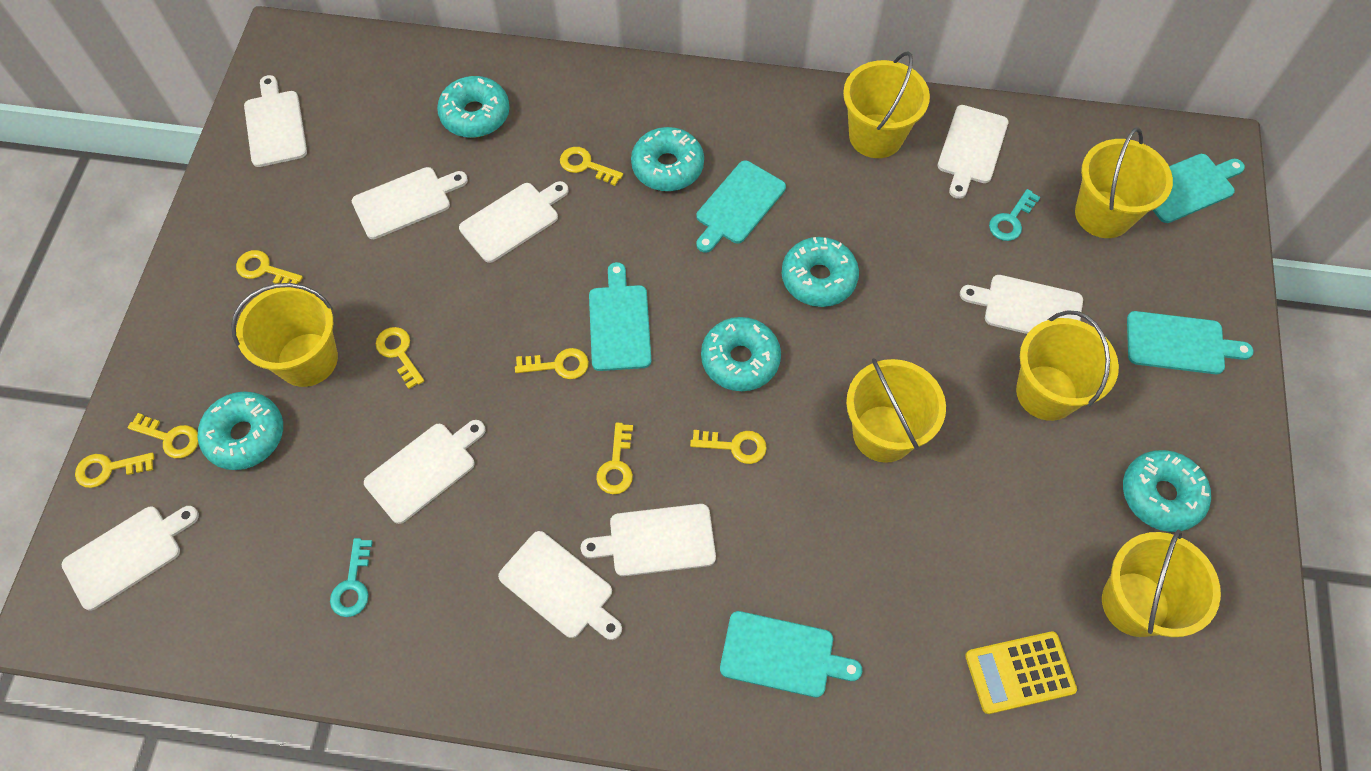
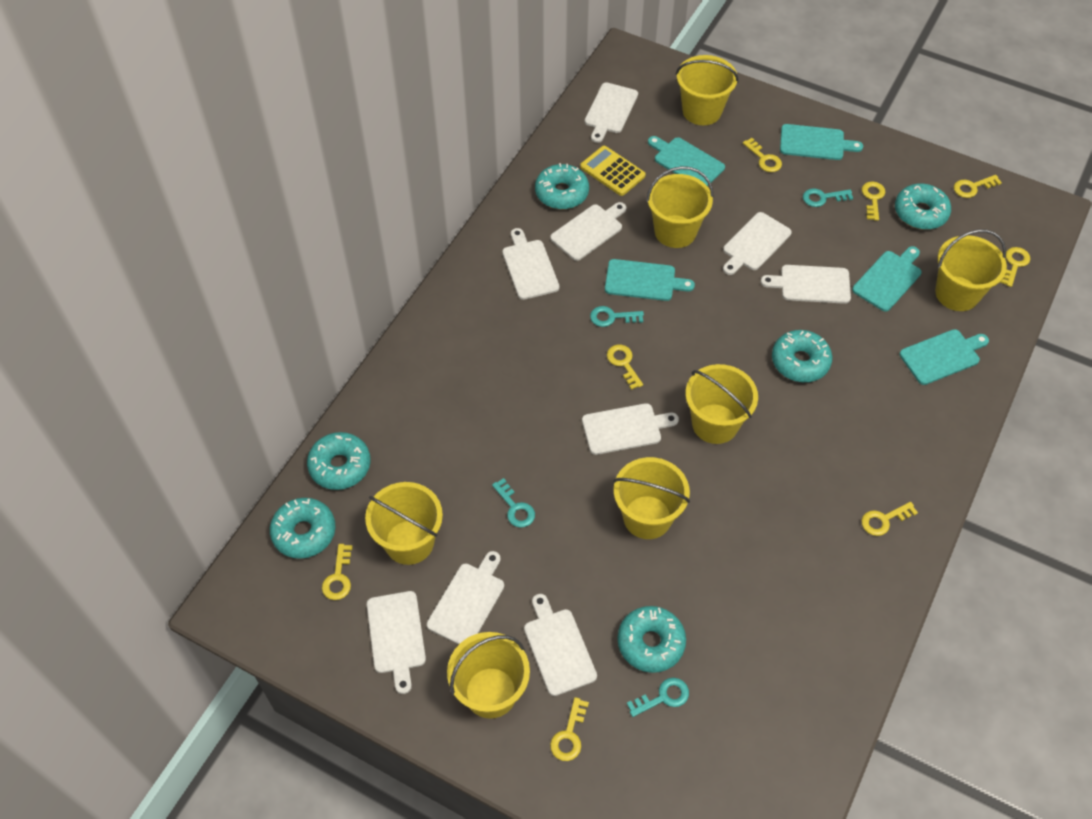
turquoise key: 2 -> 4
yellow bucket: 6 -> 7

